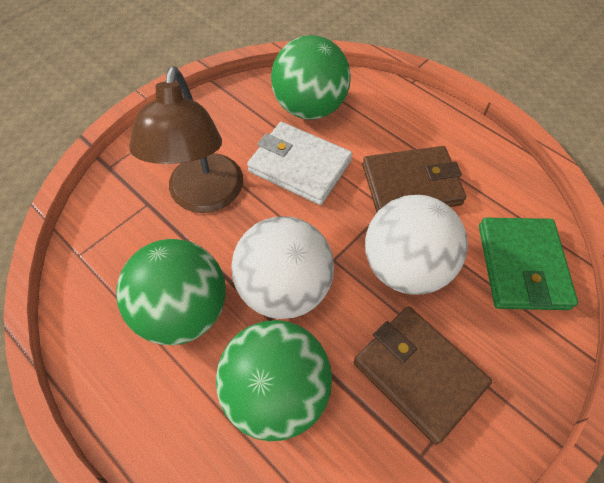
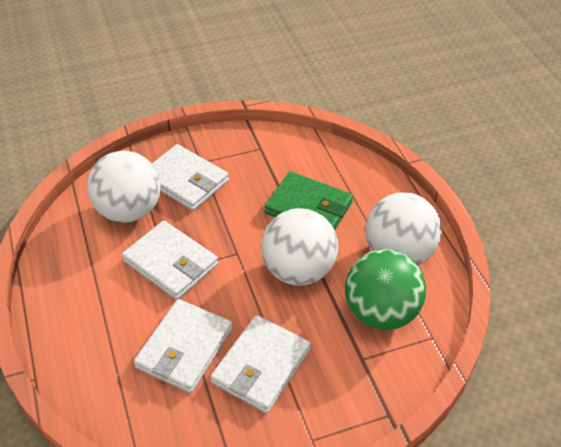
brown lamp: 1 -> 0
brown wallet: 2 -> 0
green ball: 3 -> 1
white ball: 2 -> 3
white wallet: 1 -> 4

